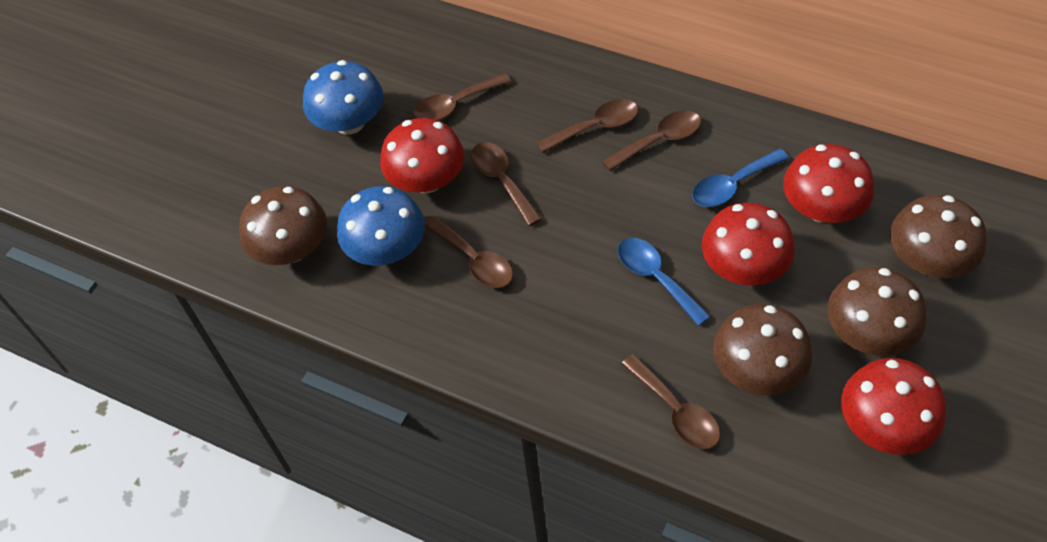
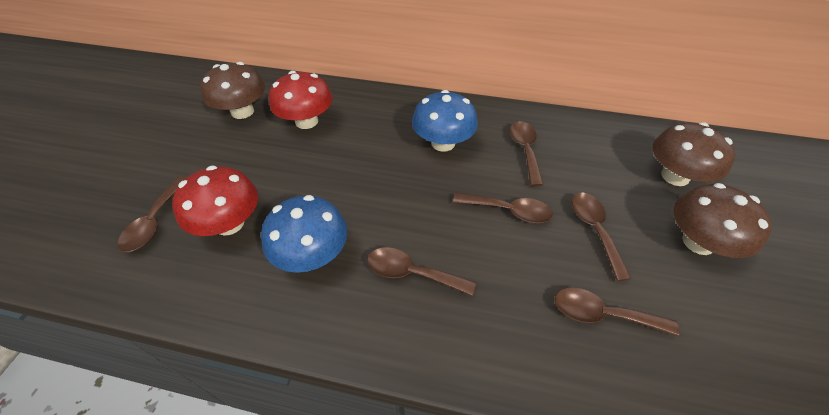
blue spoon: 2 -> 0
brown mushroom: 4 -> 3
red mushroom: 4 -> 2

